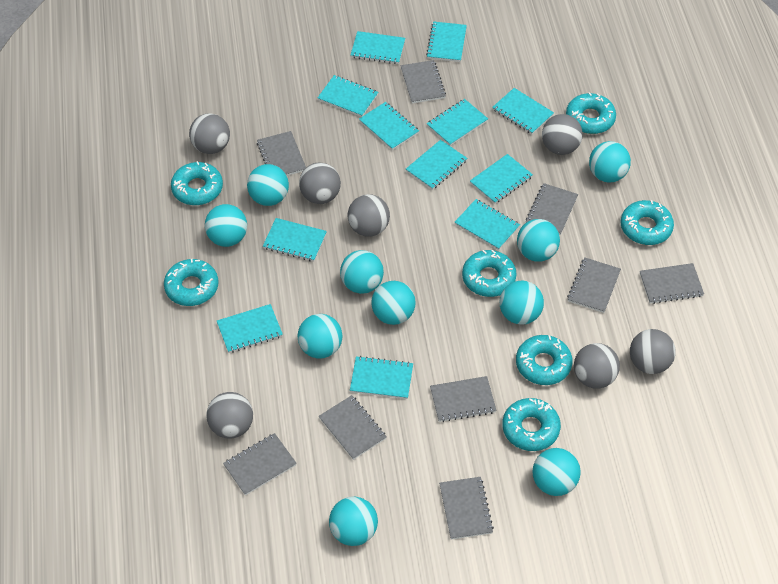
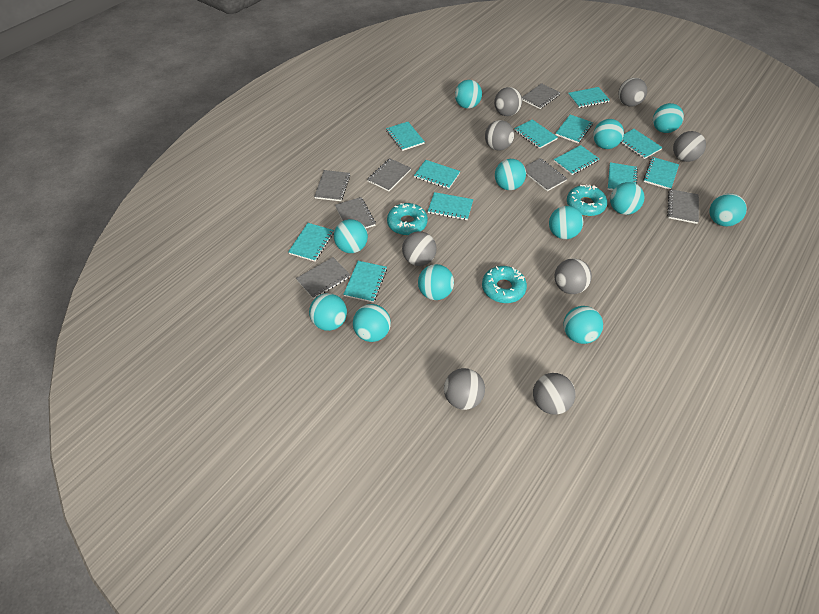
grey ball: 7 -> 8
grey notebook: 9 -> 7
turquoise ball: 10 -> 12
turquoise donut: 7 -> 3

